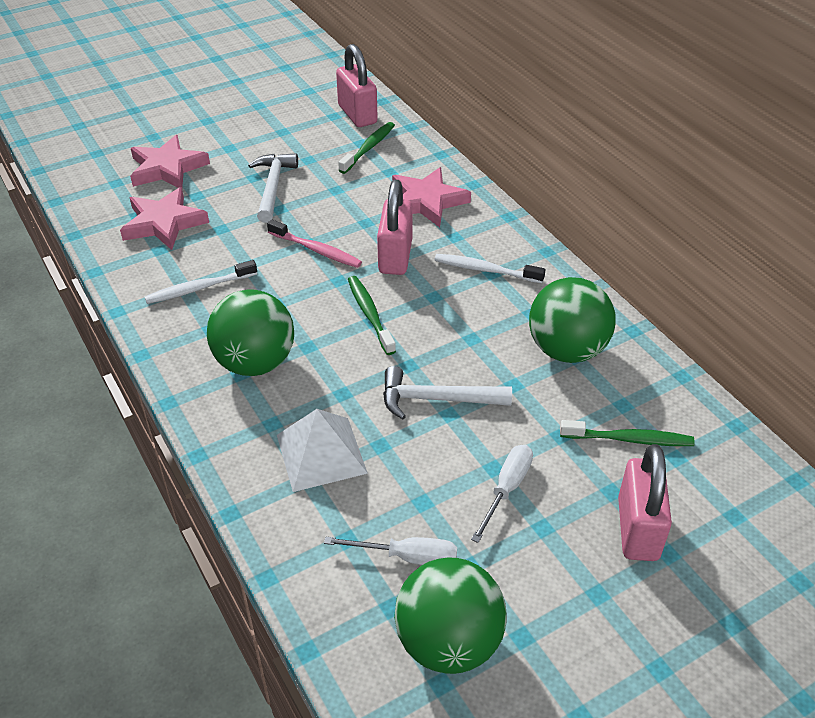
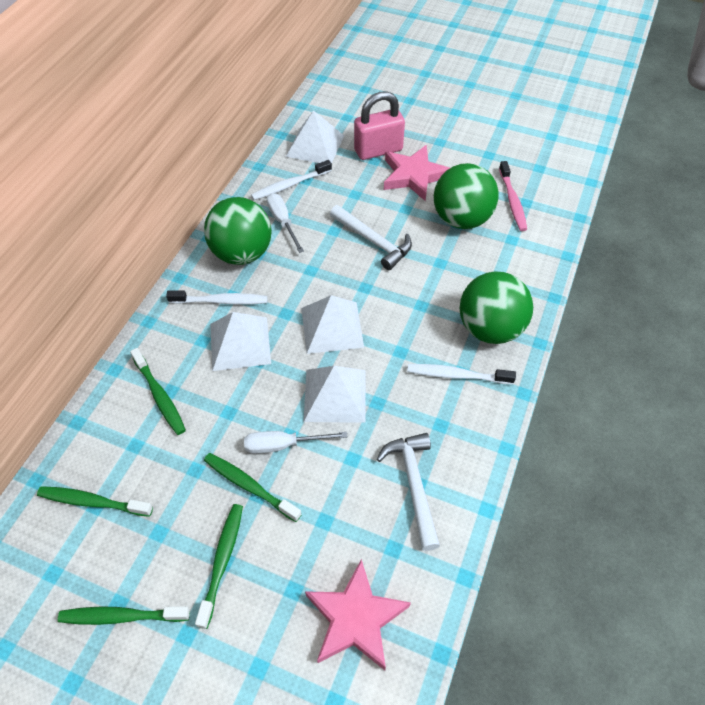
green toothbrush: 3 -> 5
pink padlock: 3 -> 1
pink star: 3 -> 2
white pyramid: 1 -> 4
white toothbrush: 2 -> 3

